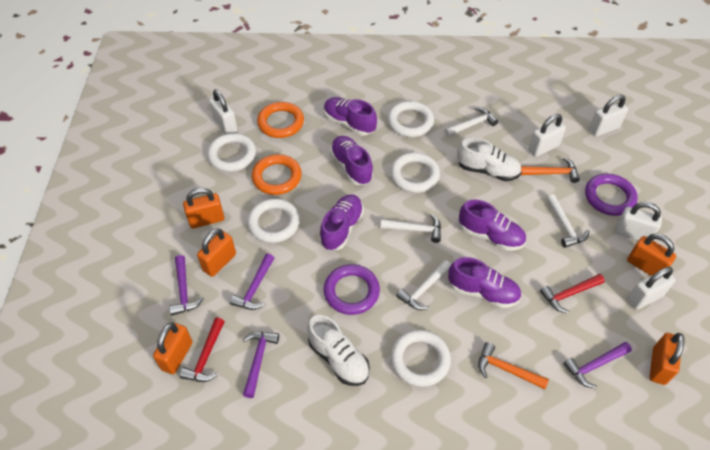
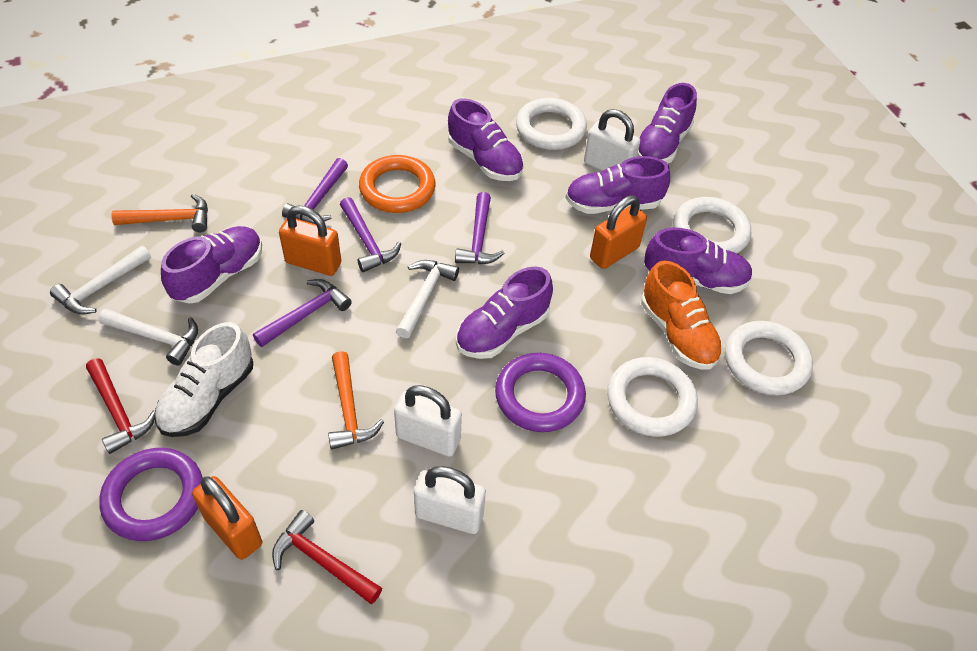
orange padlock: 5 -> 3
orange ring: 2 -> 1
orange shoe: 0 -> 1
purple shoe: 5 -> 6
white hammer: 4 -> 3
white padlock: 5 -> 3
white ring: 5 -> 4
white shoe: 2 -> 1

